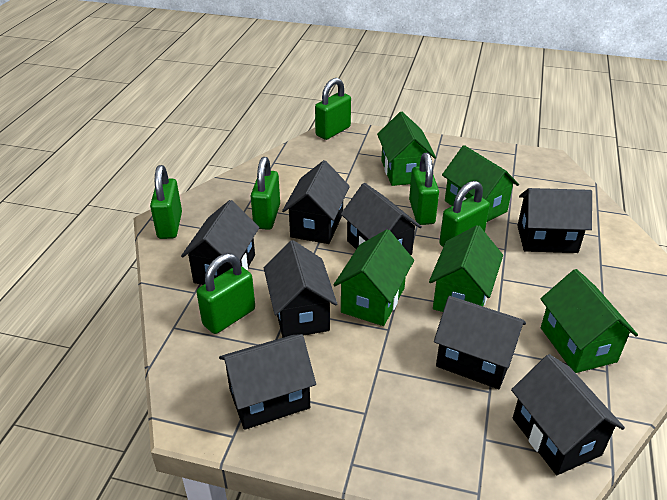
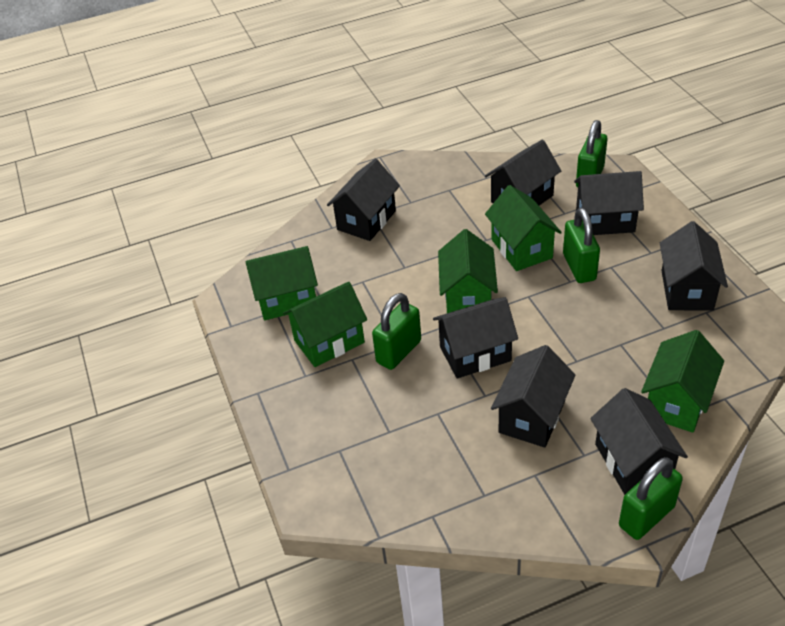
black house: 8 -> 7
green padlock: 6 -> 4

